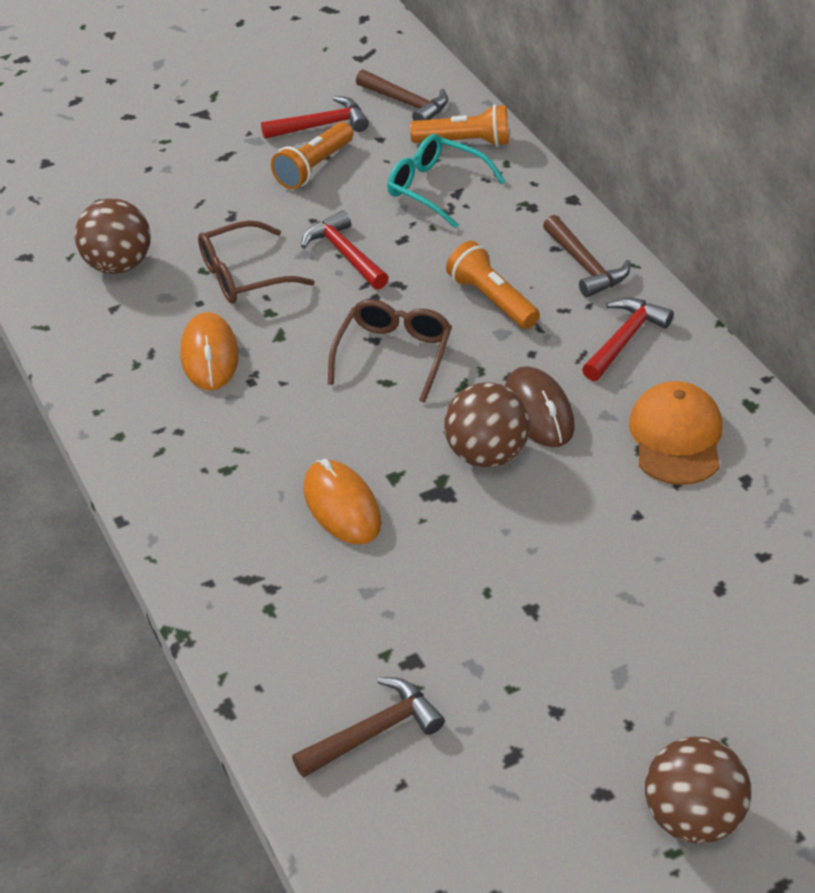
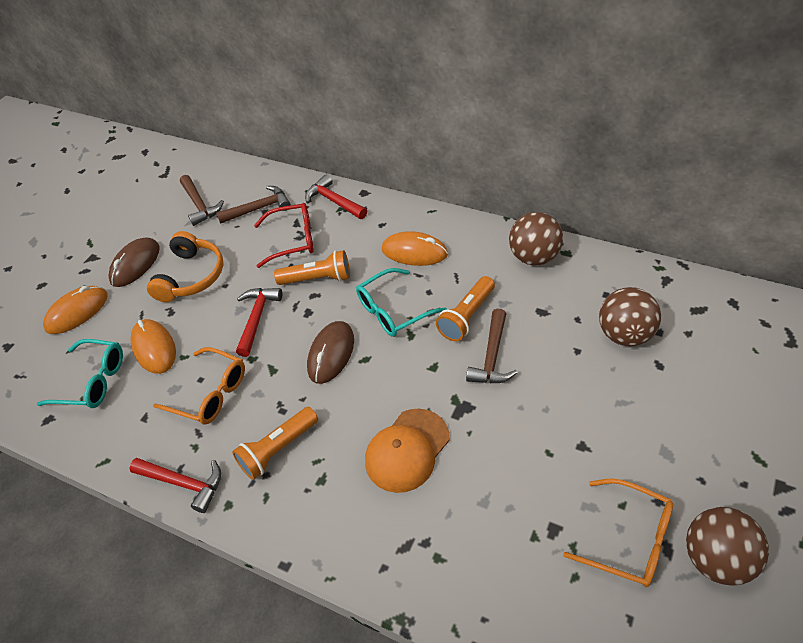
brown glasses: 2 -> 0
brown mouse: 1 -> 2
orange glasses: 0 -> 2
orange headphones: 0 -> 1
orange mouse: 2 -> 3
red glasses: 0 -> 1
turquoise glasses: 1 -> 2

